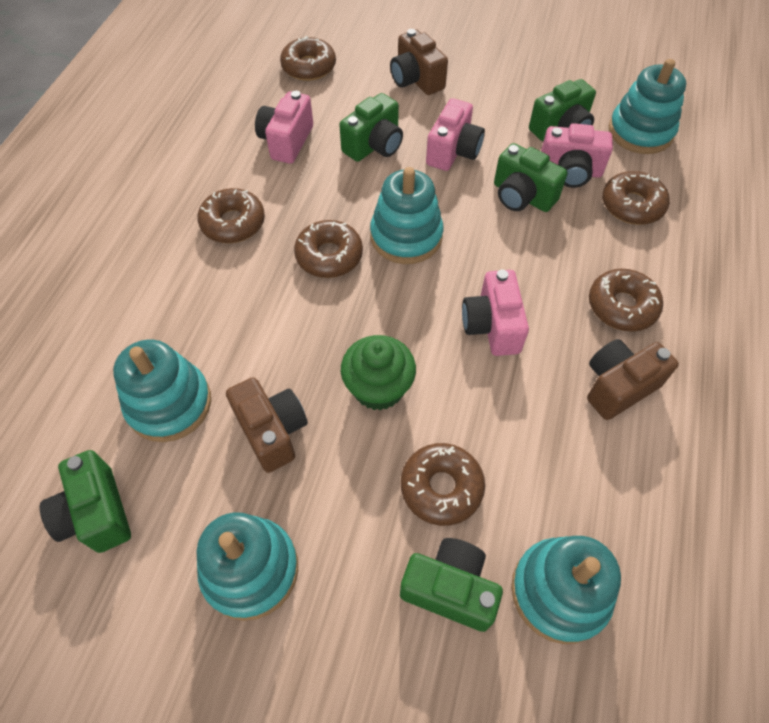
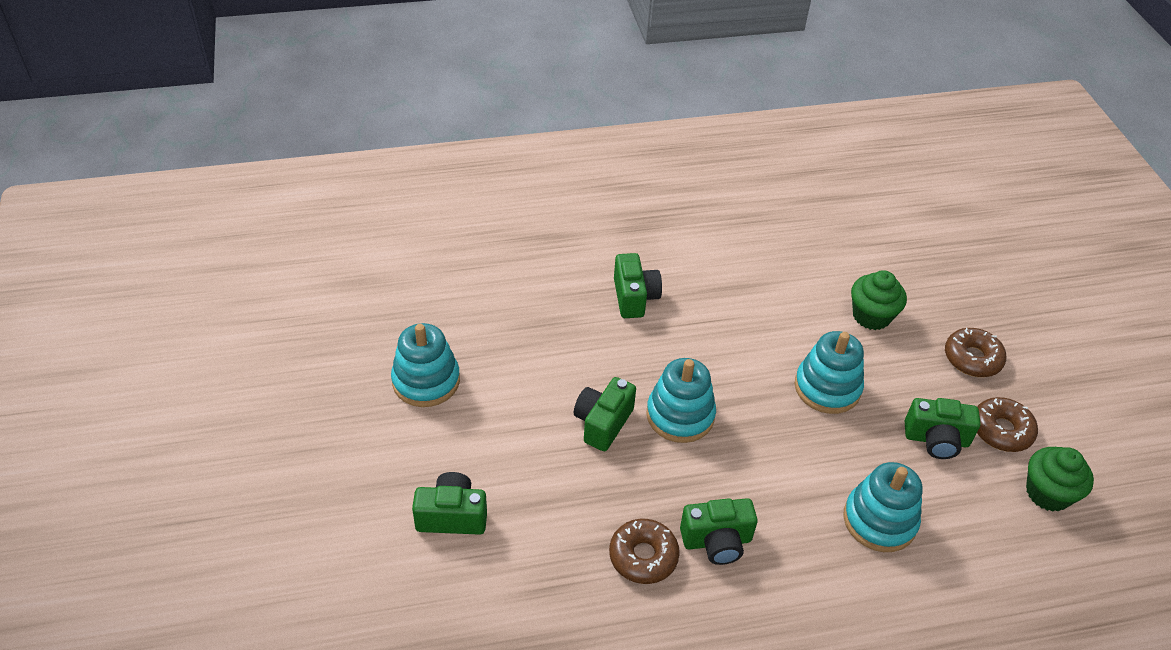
brown camera: 3 -> 0
brown donut: 6 -> 3
green cupcake: 1 -> 2
pink camera: 4 -> 0
turquoise stacking toy: 5 -> 4

